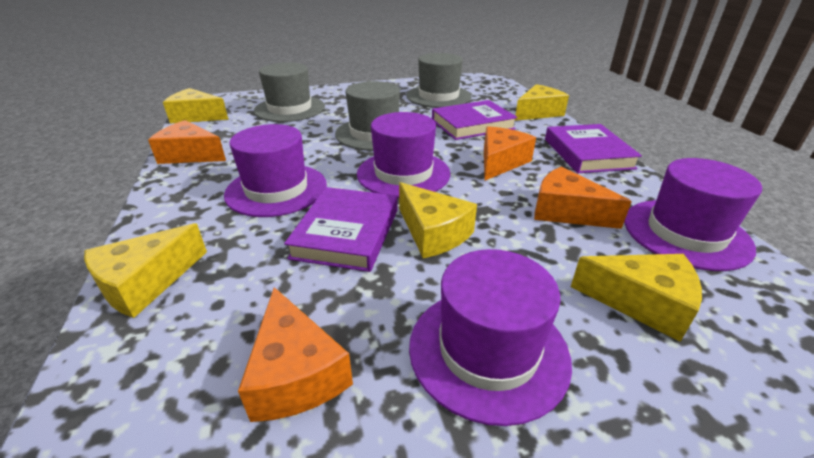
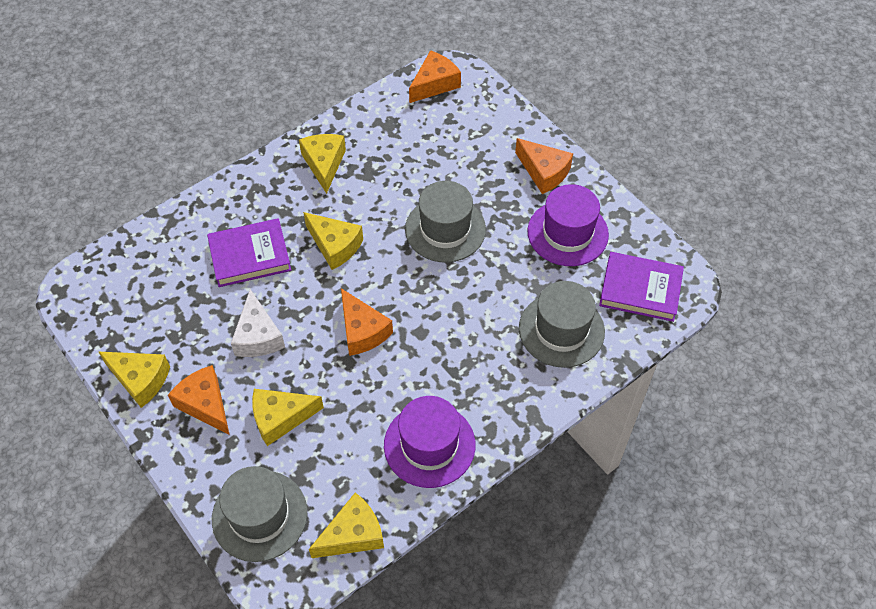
purple book: 3 -> 2
purple hat: 4 -> 2
white cheese: 0 -> 1

